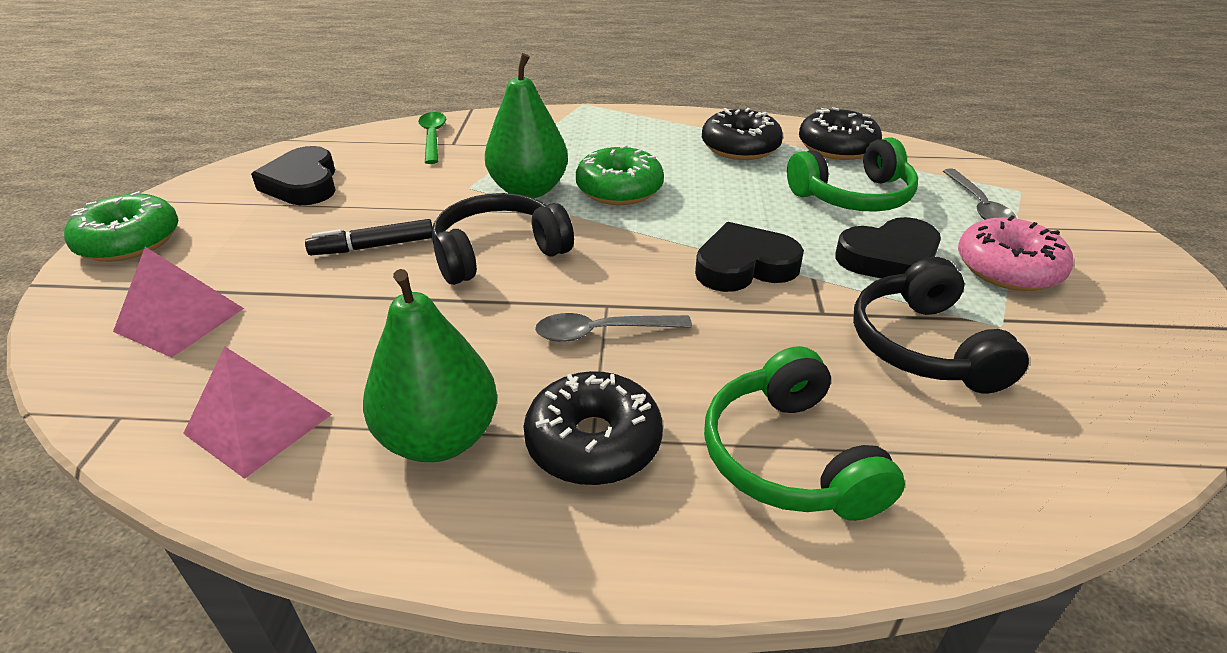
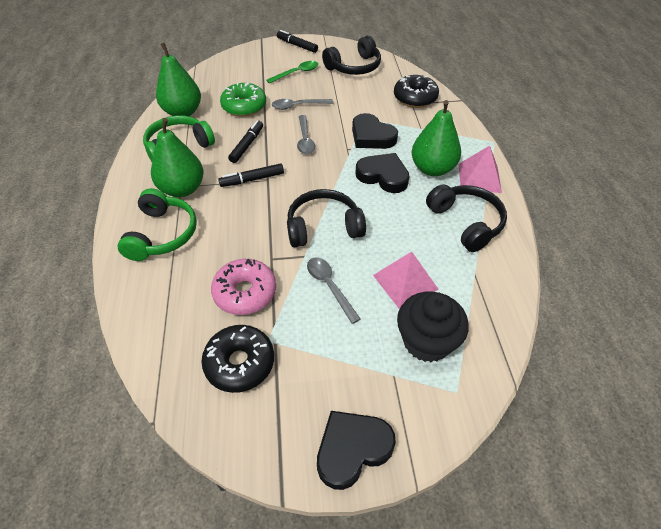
black cupcake: 0 -> 1
black donut: 3 -> 2
black headphones: 2 -> 3
black marker: 1 -> 3
green donut: 2 -> 1
green pear: 2 -> 3
grey spoon: 2 -> 3

